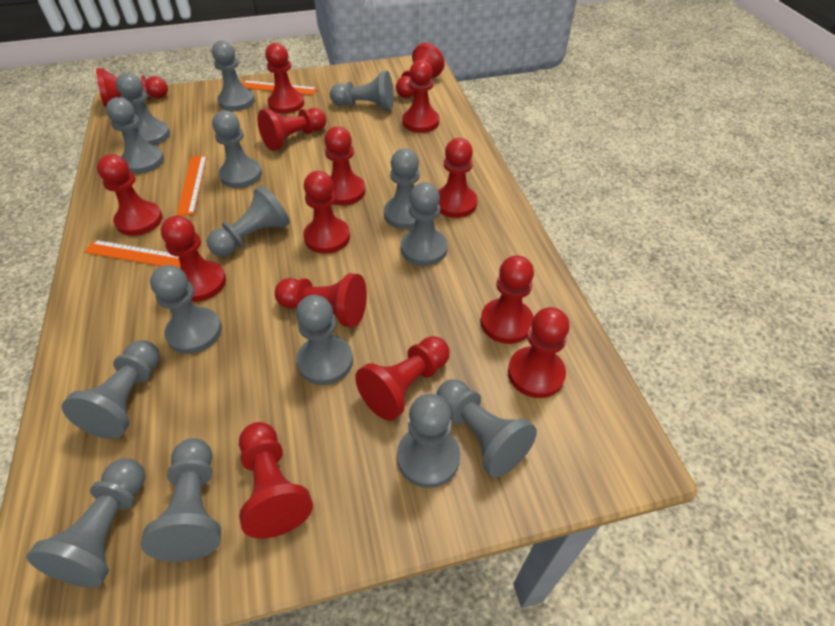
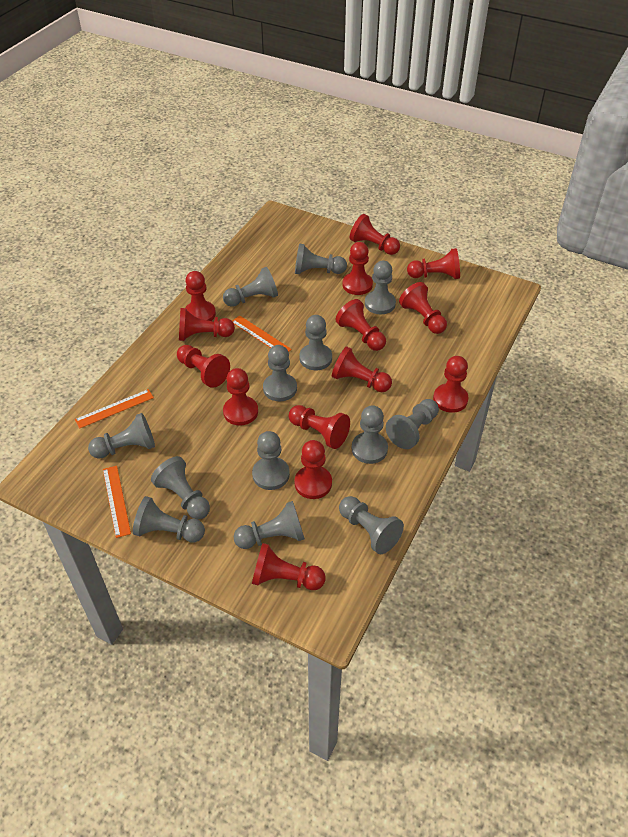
grey pawn: 15 -> 13
red pawn: 15 -> 14

